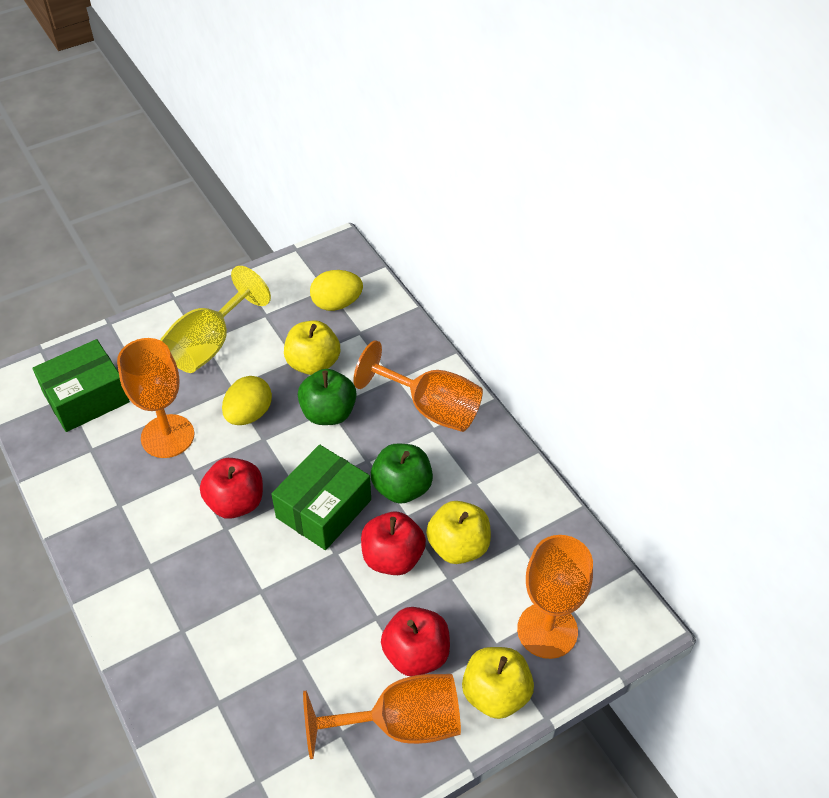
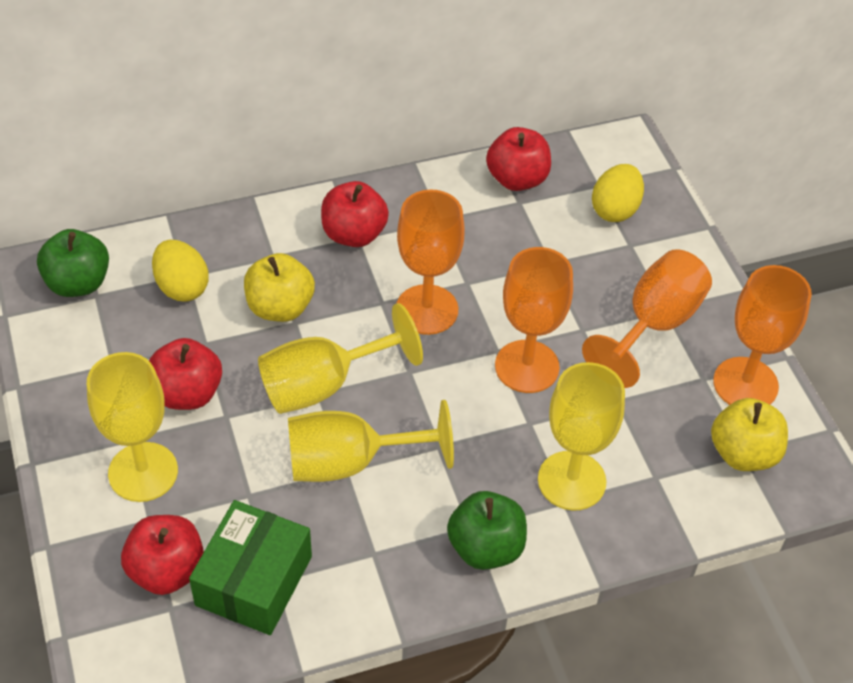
green box: 2 -> 1
red apple: 3 -> 4
yellow apple: 3 -> 2
yellow goblet: 1 -> 4

